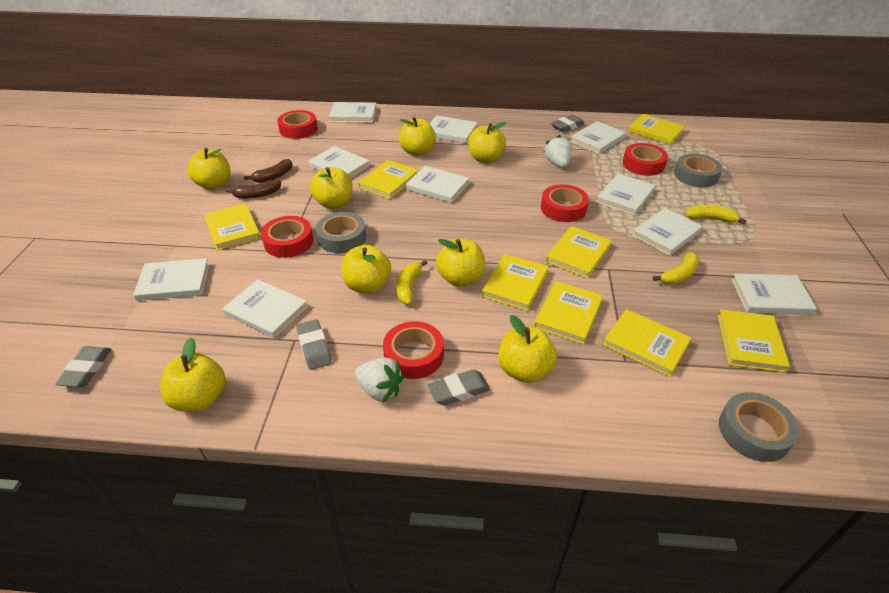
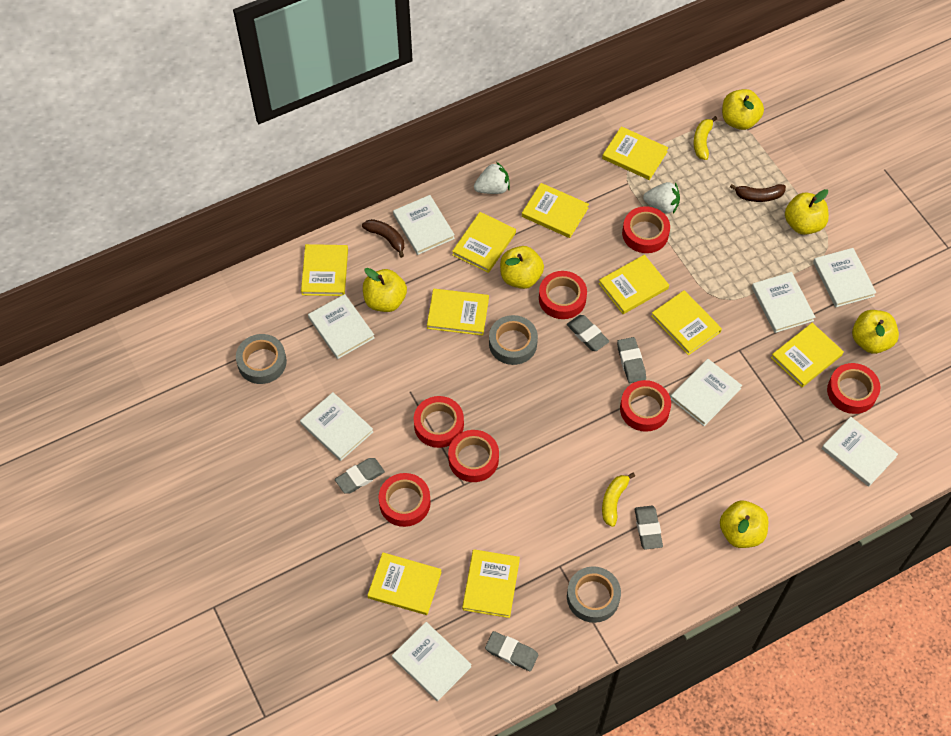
grey eraser: 4 -> 5
red tape: 5 -> 7
white book: 10 -> 8
yellow apple: 8 -> 6
yellow banana: 3 -> 2
yellow book: 8 -> 10

